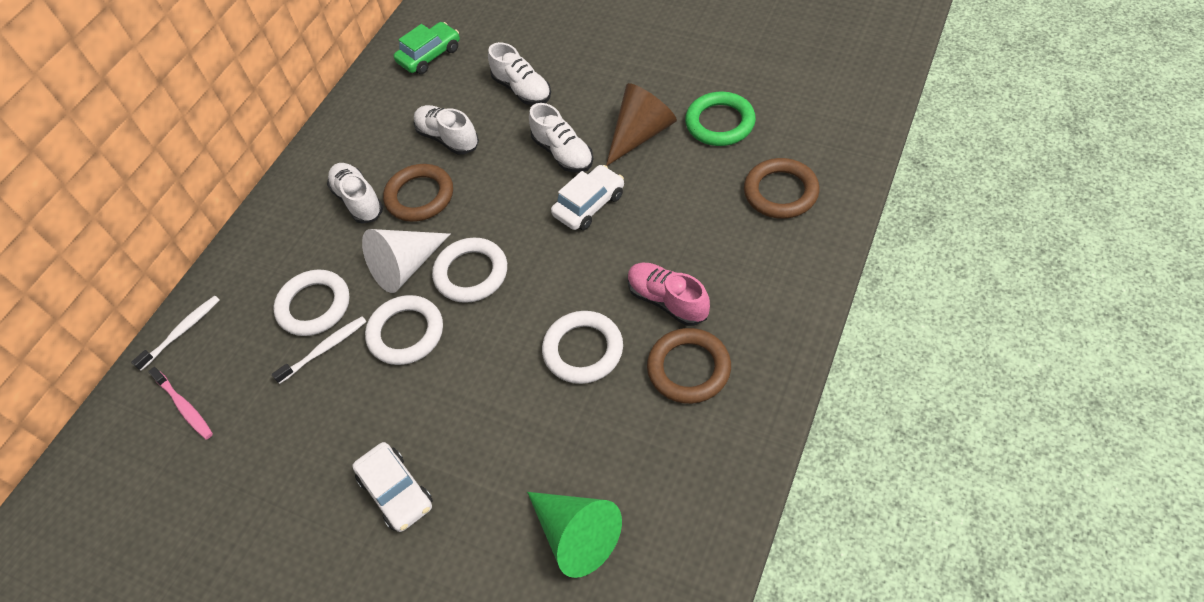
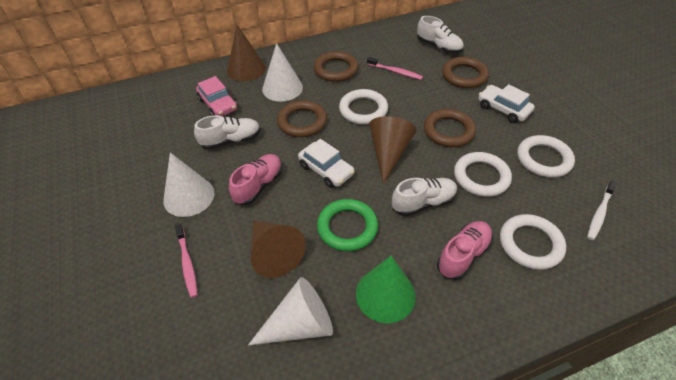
brown cone: 1 -> 3
brown ring: 3 -> 4
green car: 1 -> 0
pink car: 0 -> 1
pink shoe: 1 -> 2
pink toothbrush: 1 -> 2
white cone: 1 -> 3
white shoe: 4 -> 3
white toothbrush: 2 -> 1

